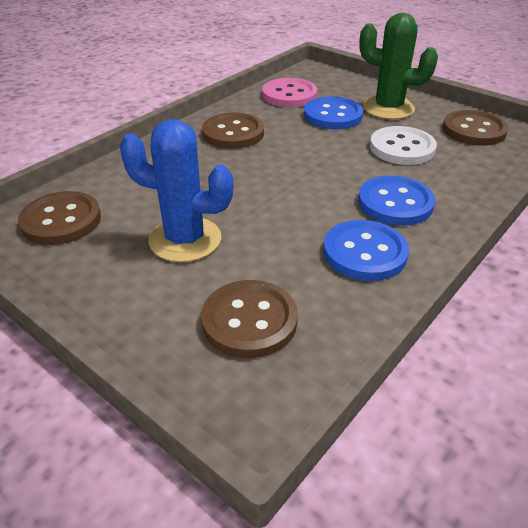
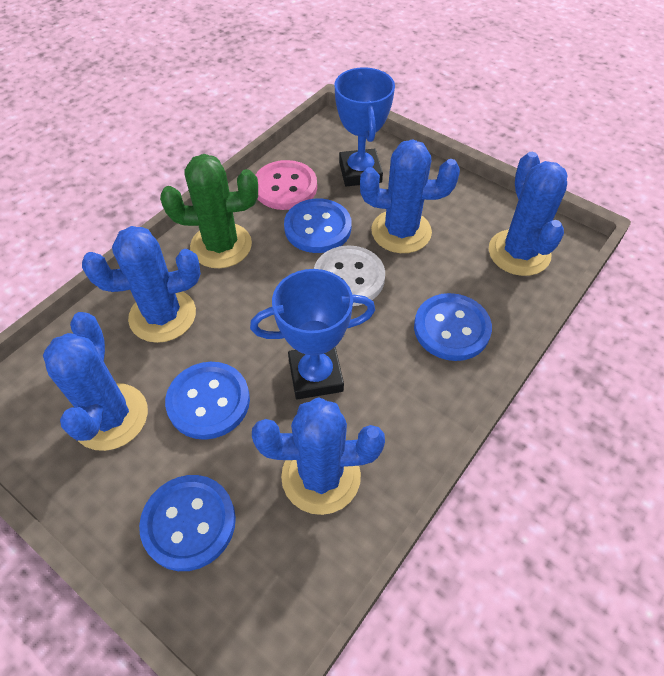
blue button: 3 -> 4
blue cactus: 1 -> 5
blue trophy: 0 -> 2
brown button: 4 -> 0

